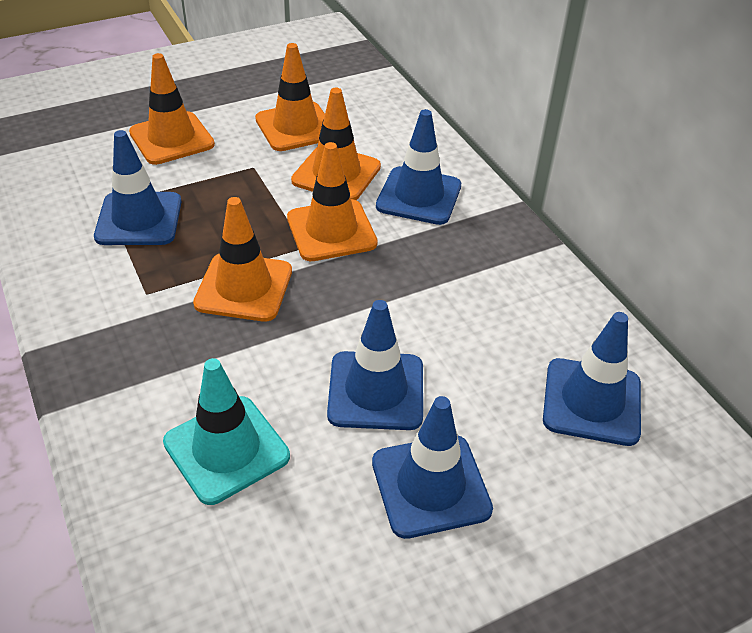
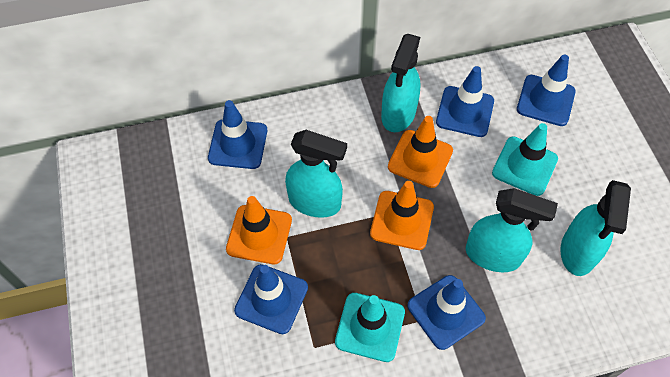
orange traffic cone: 5 -> 3
turquoise spray bottle: 0 -> 4
turquoise traffic cone: 1 -> 2

